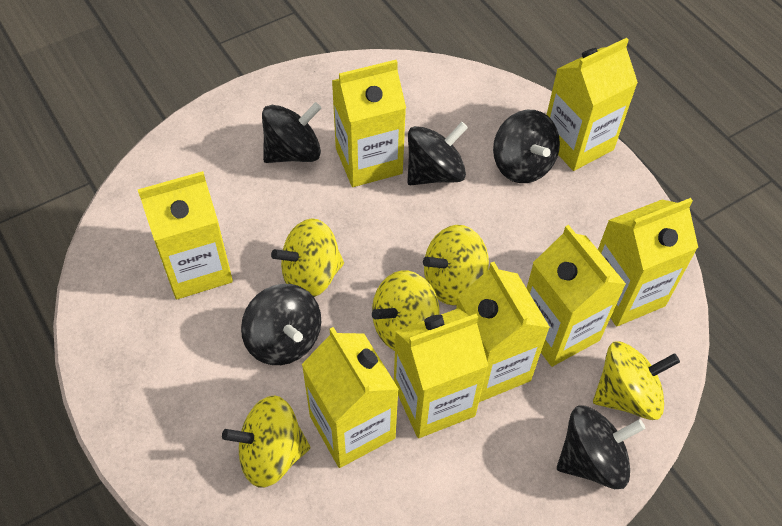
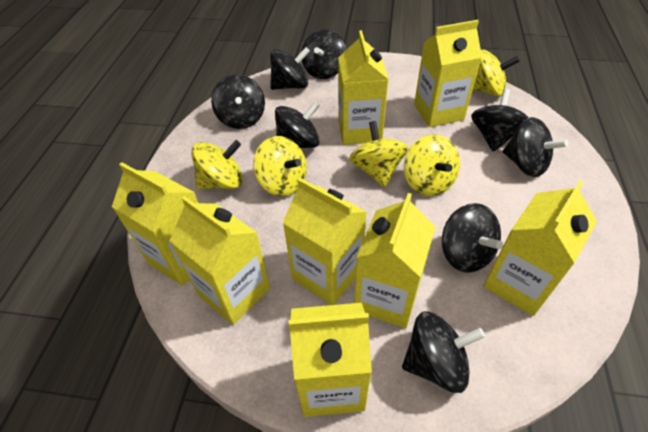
black spinning top: 5 -> 8

